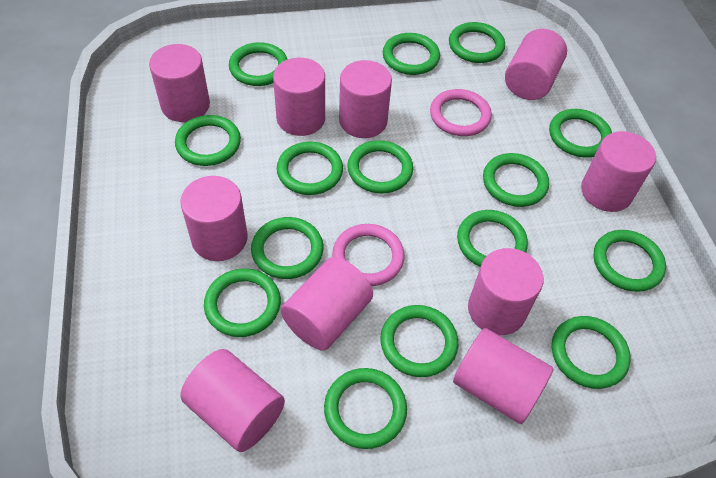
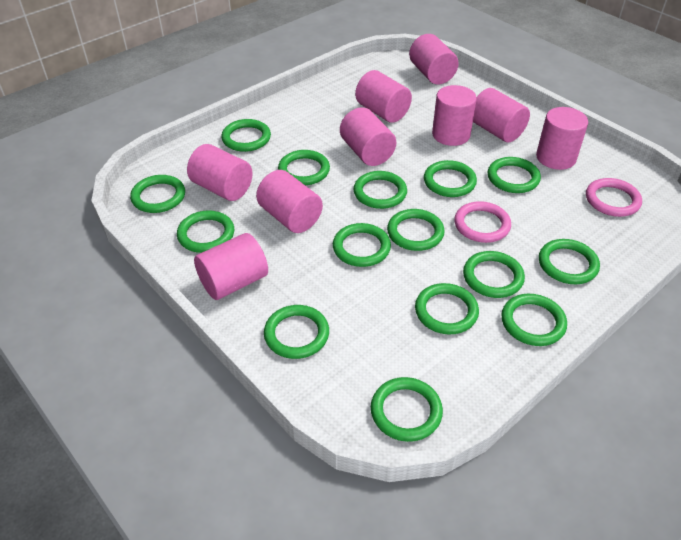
pink cylinder: 10 -> 9

